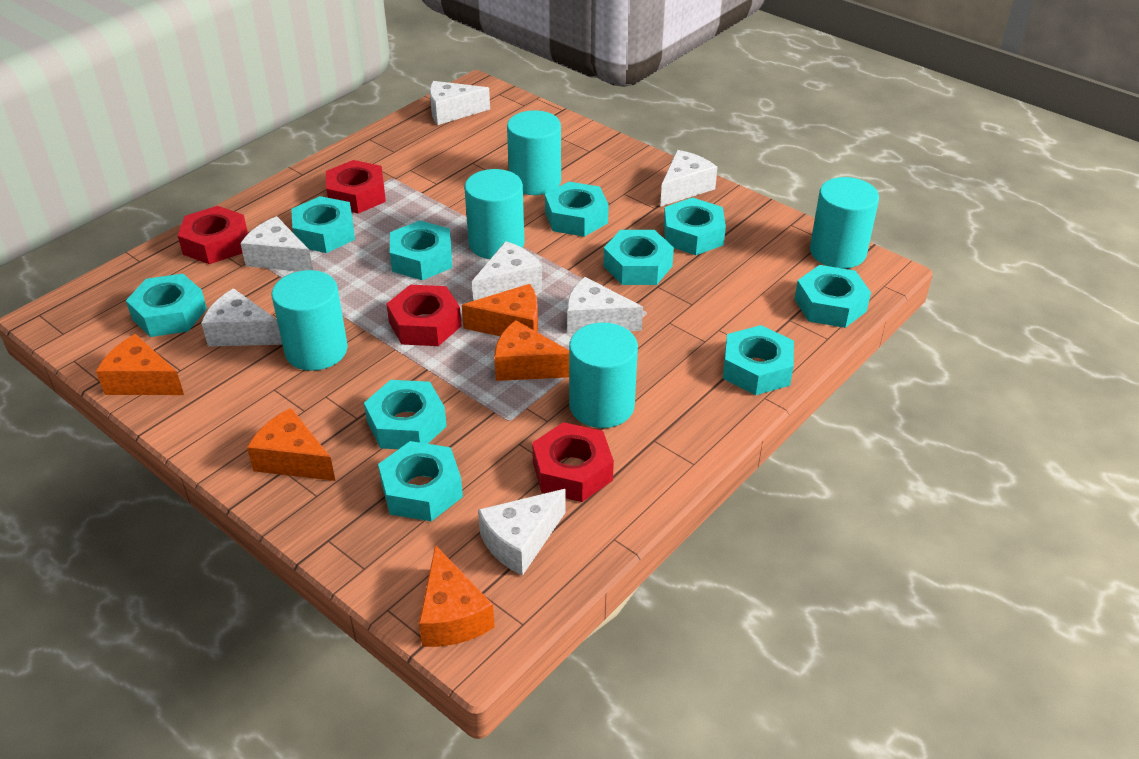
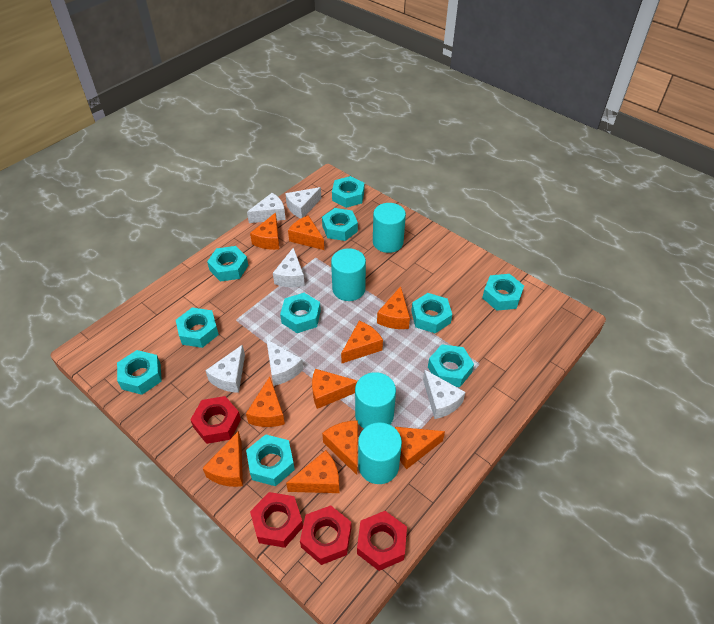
orange cheese: 5 -> 10
turquoise cylinder: 5 -> 4
white cheese: 7 -> 6

